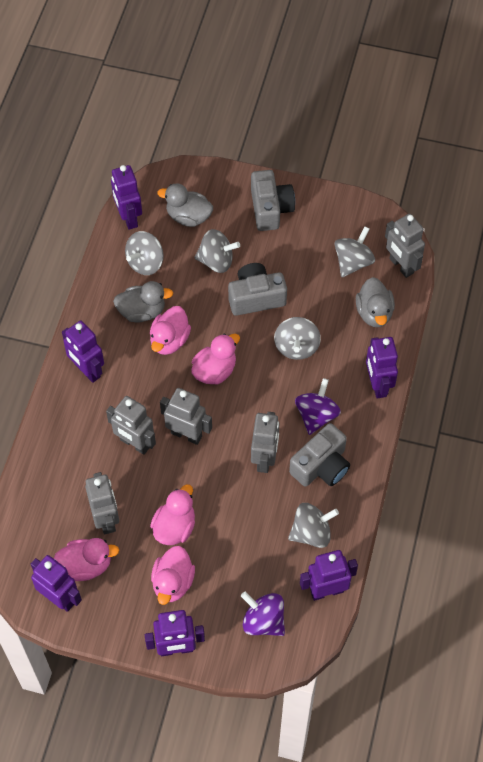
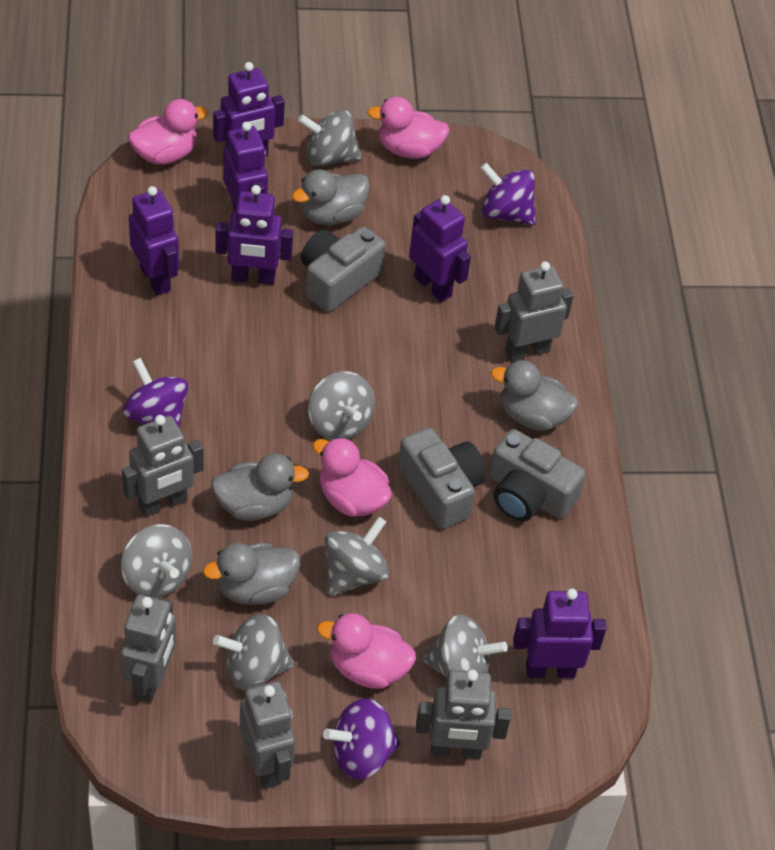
grey duck: 3 -> 4
grey spinning top: 5 -> 6
pink duck: 5 -> 4
purple spinning top: 2 -> 3

